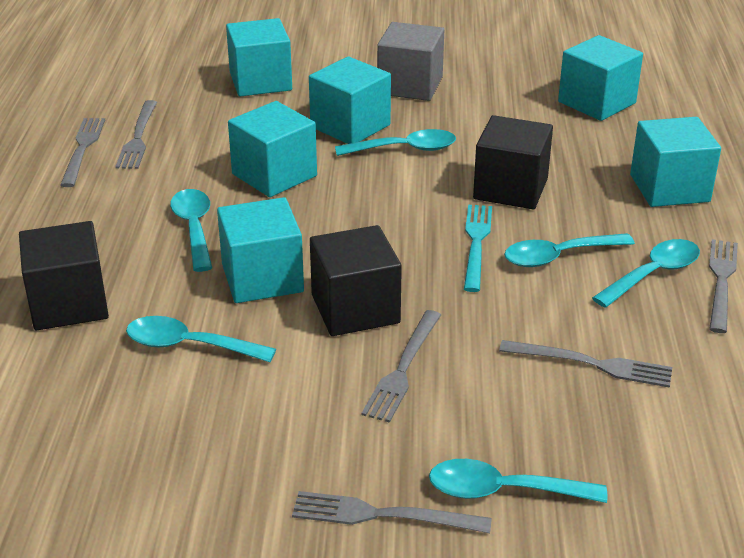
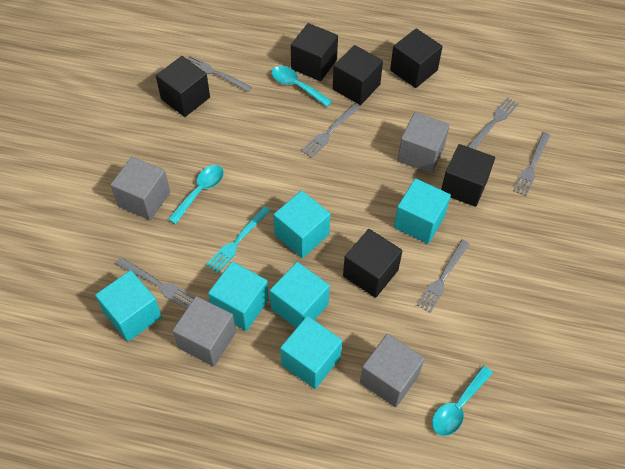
black cube: 3 -> 6
grey cube: 1 -> 4
turquoise spoon: 6 -> 3

